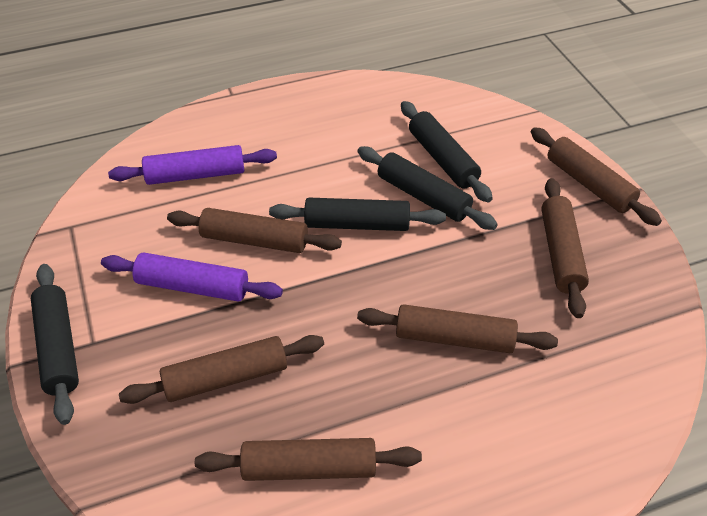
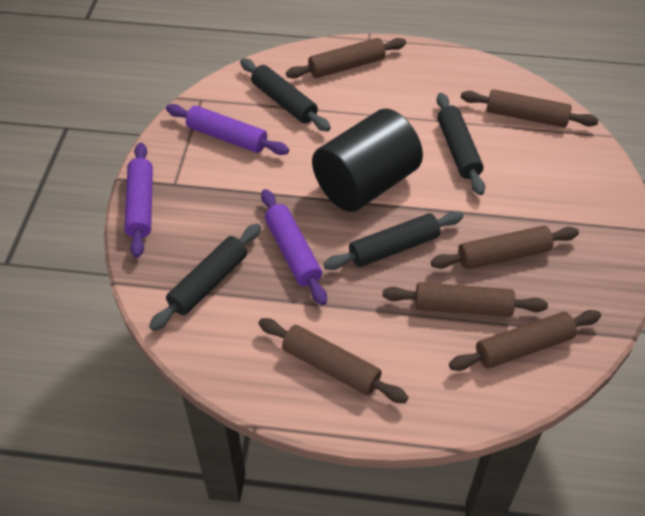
black cylinder: 0 -> 1
purple rolling pin: 2 -> 3

